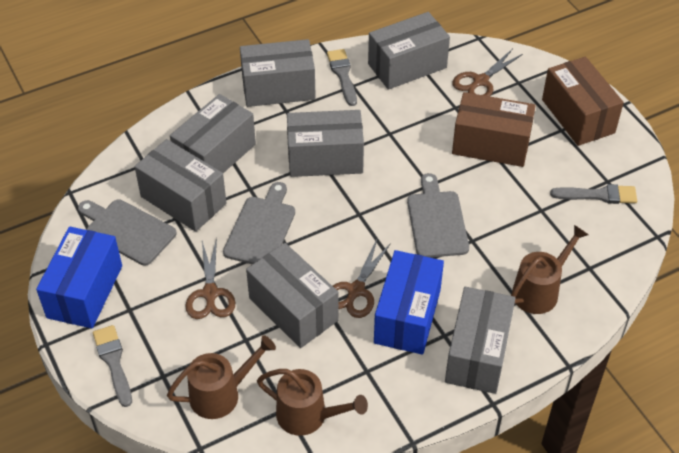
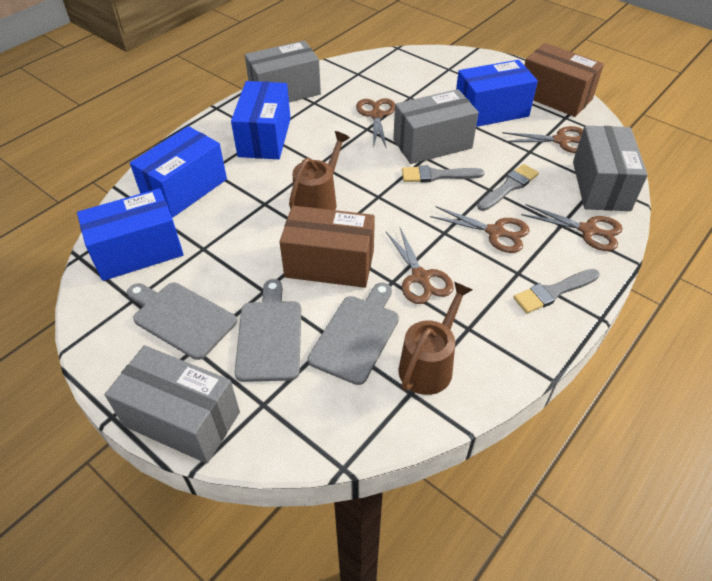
blue box: 2 -> 4
brown scissors: 3 -> 5
brown watering can: 3 -> 2
grey box: 7 -> 4

